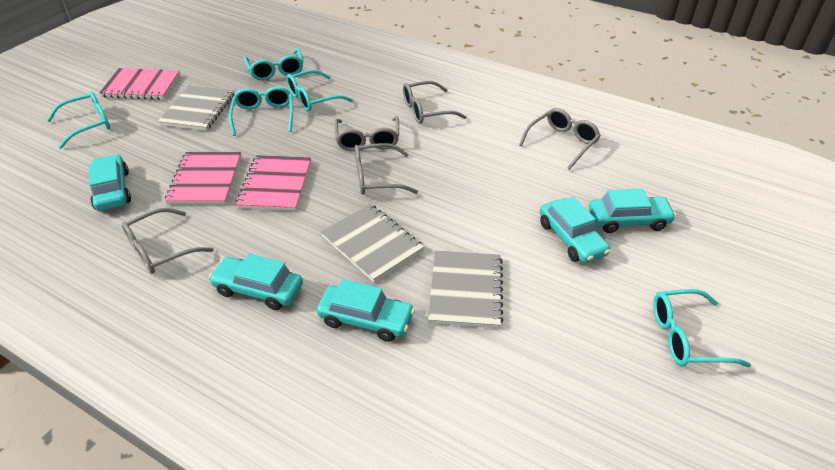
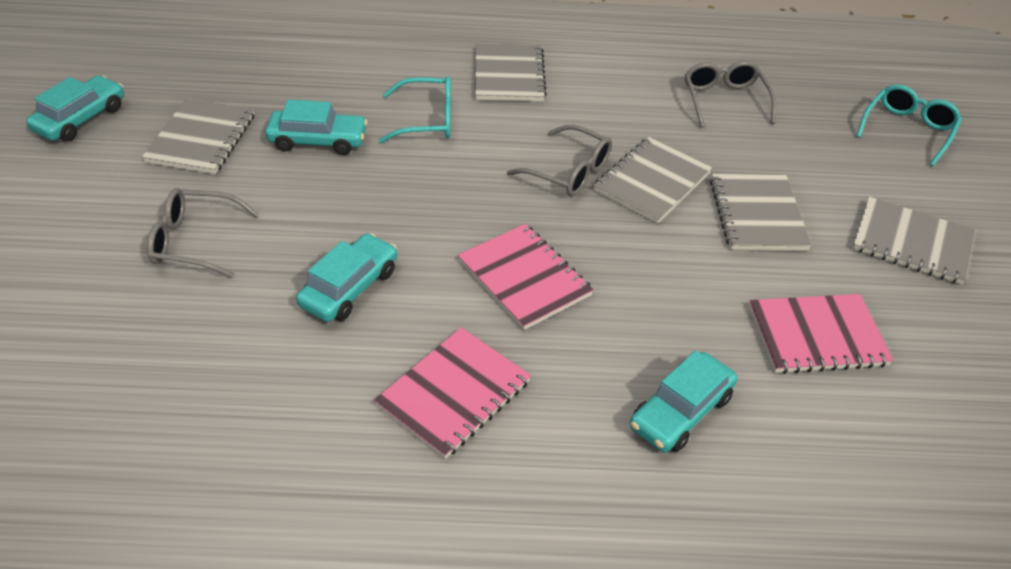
grey glasses: 5 -> 3
grey notebook: 3 -> 5
turquoise car: 5 -> 4
turquoise glasses: 5 -> 2

